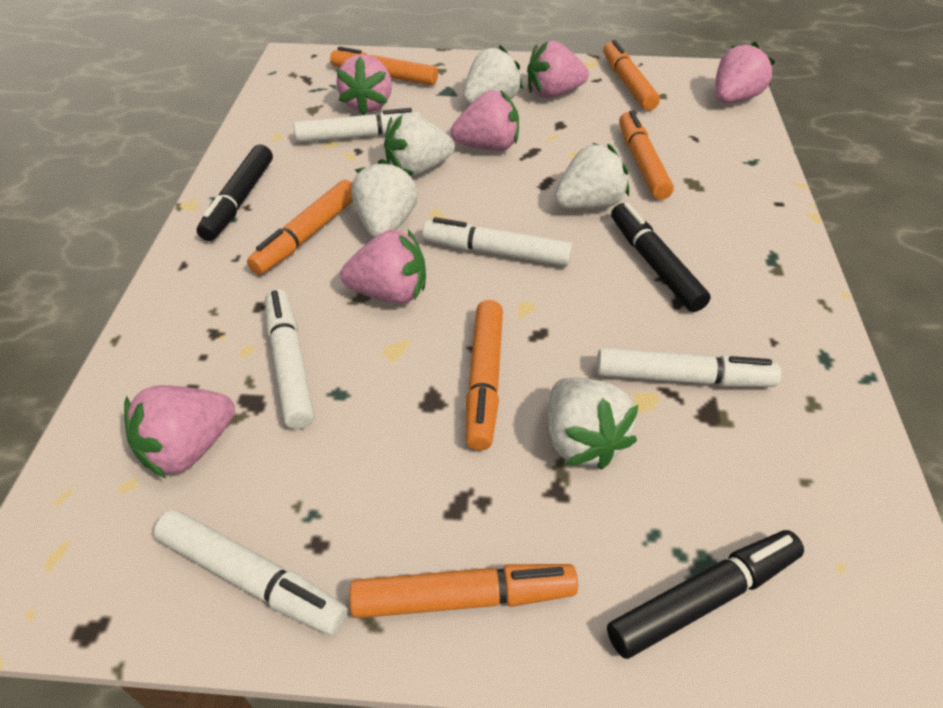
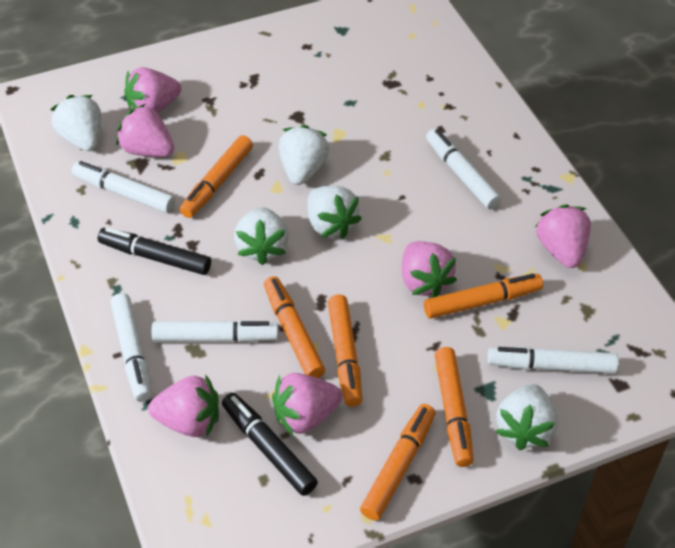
black marker: 3 -> 2

